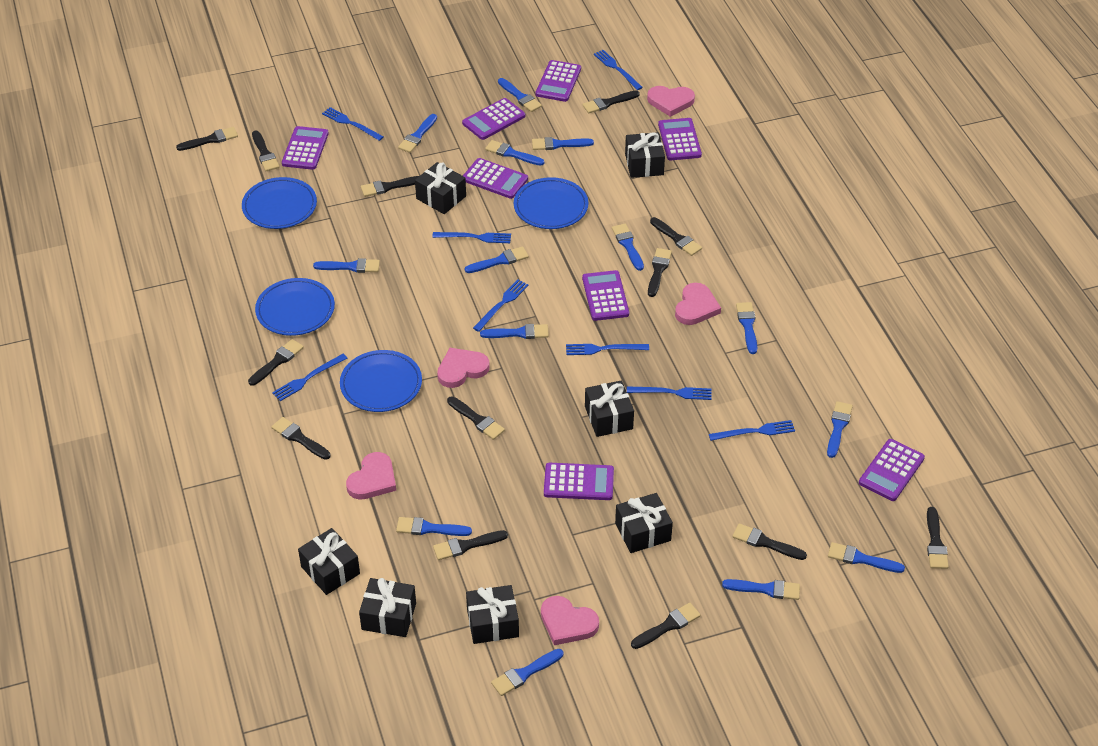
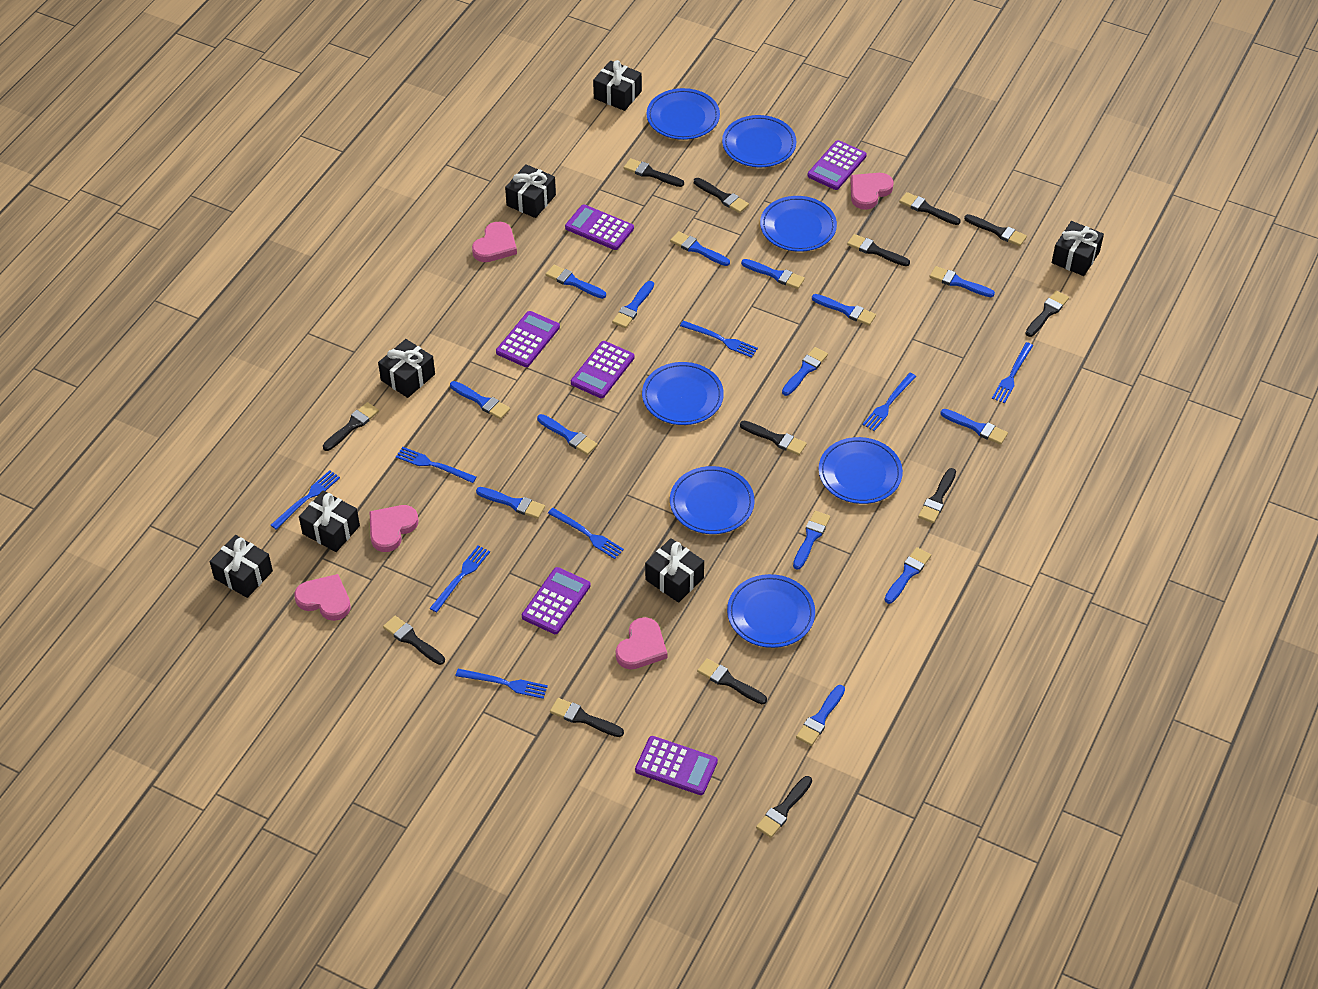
blue plate: 4 -> 7
purple calculator: 8 -> 6

